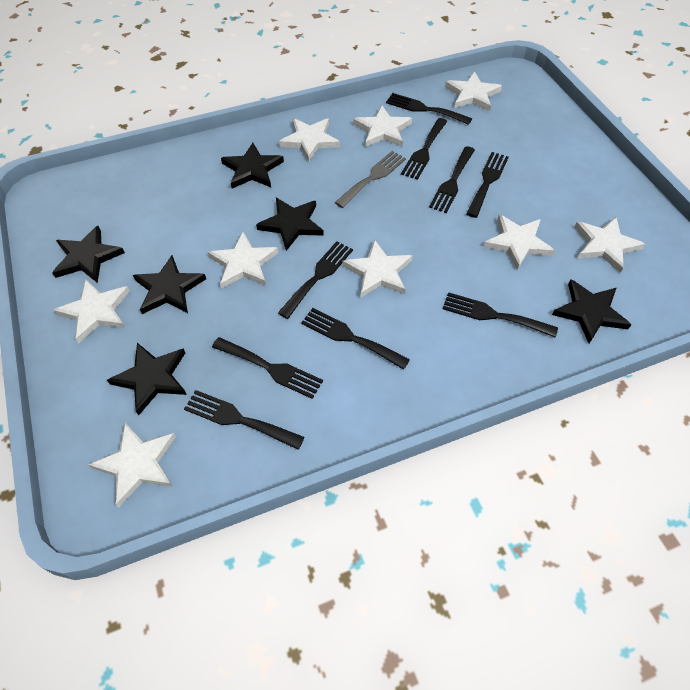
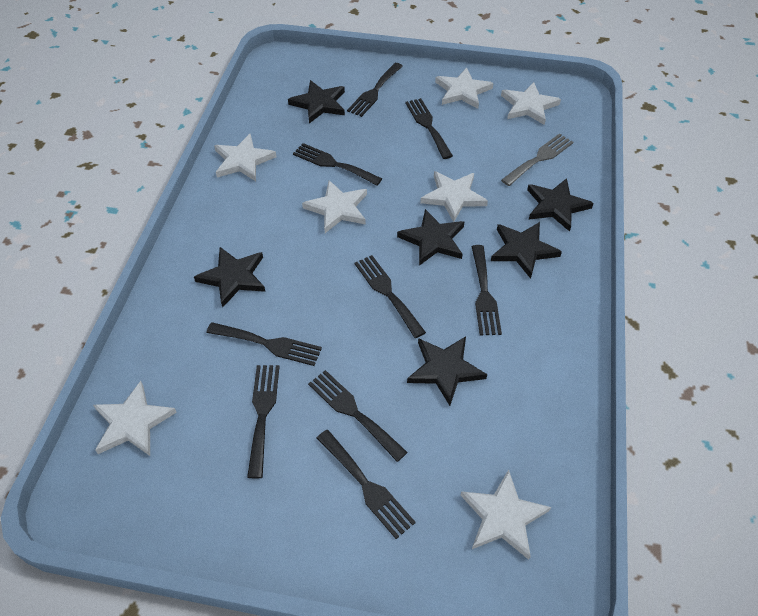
white star: 9 -> 7

